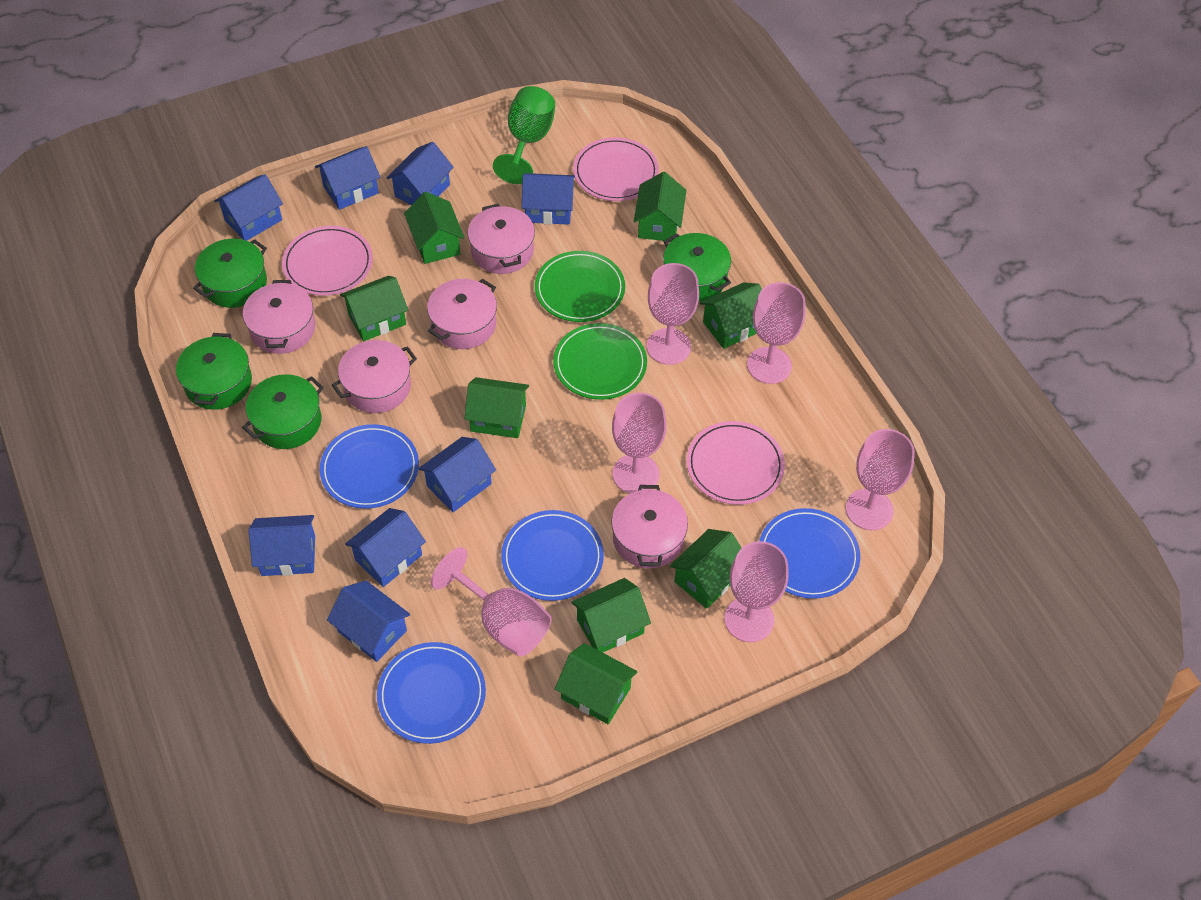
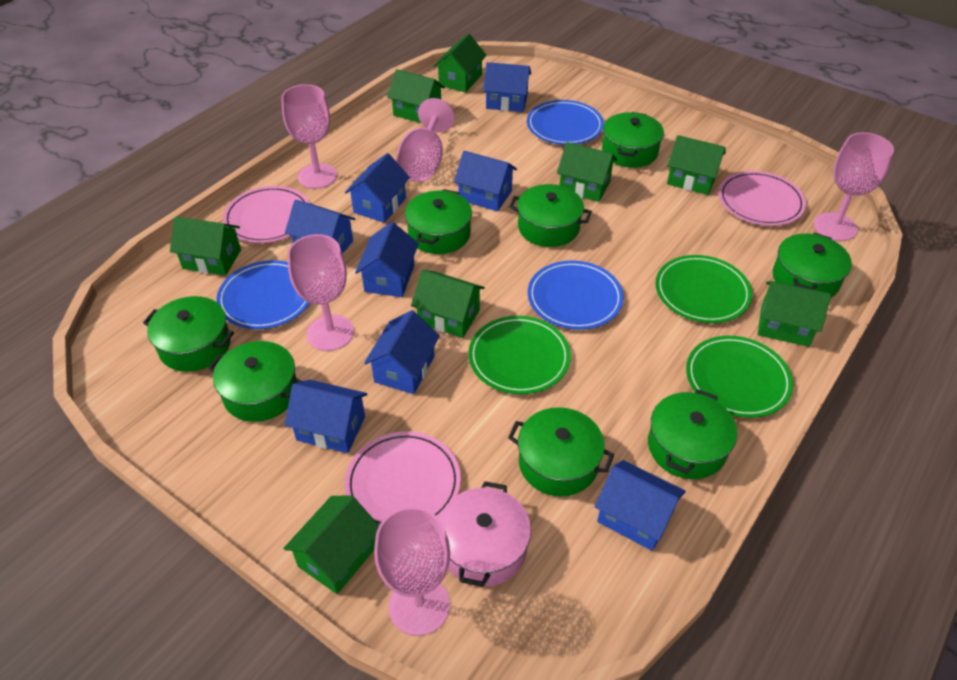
blue plate: 4 -> 3
green goblet: 1 -> 0
green plate: 2 -> 3
green pot: 4 -> 8
pink goblet: 6 -> 5
pink pot: 5 -> 1

